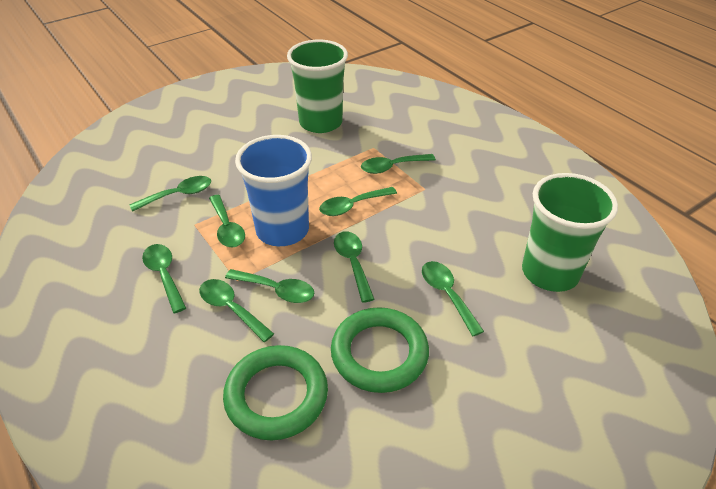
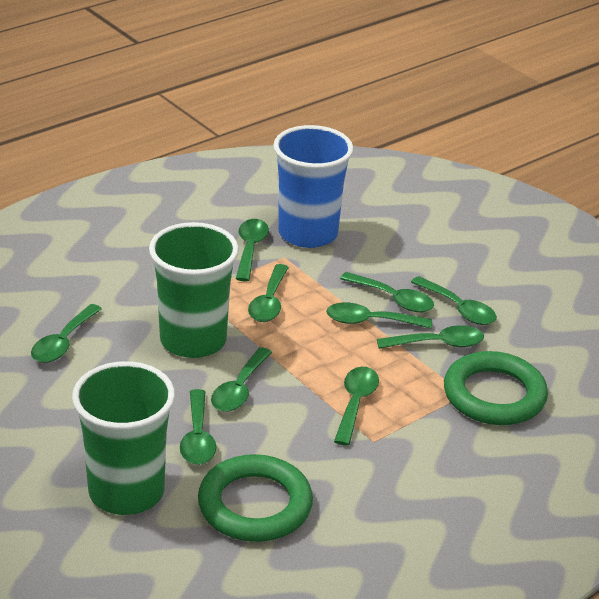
green spoon: 9 -> 10

